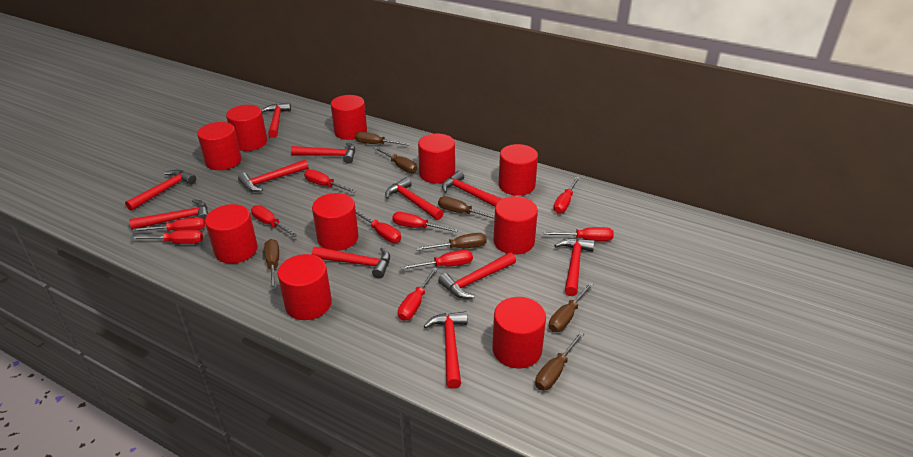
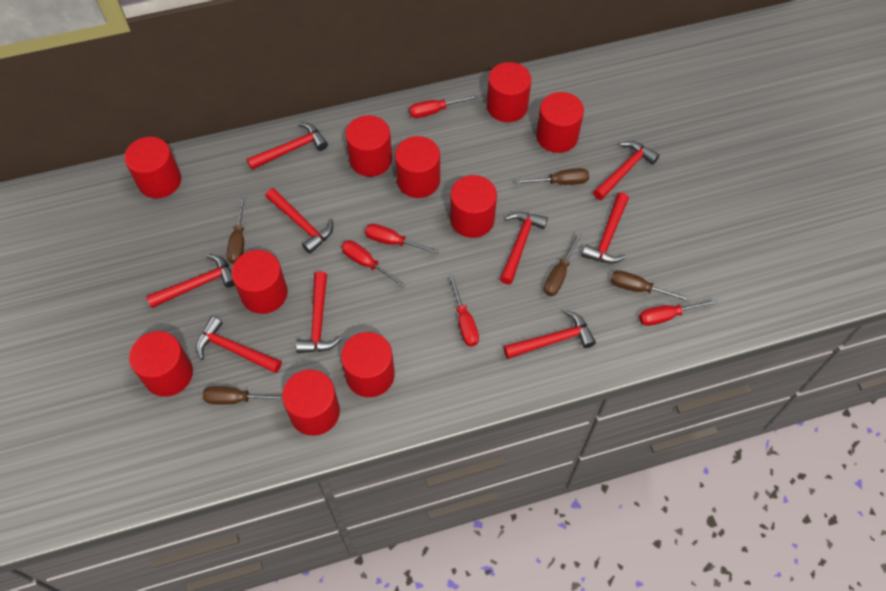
brown screwdriver: 7 -> 5
red hammer: 11 -> 9
red screwdriver: 10 -> 5

